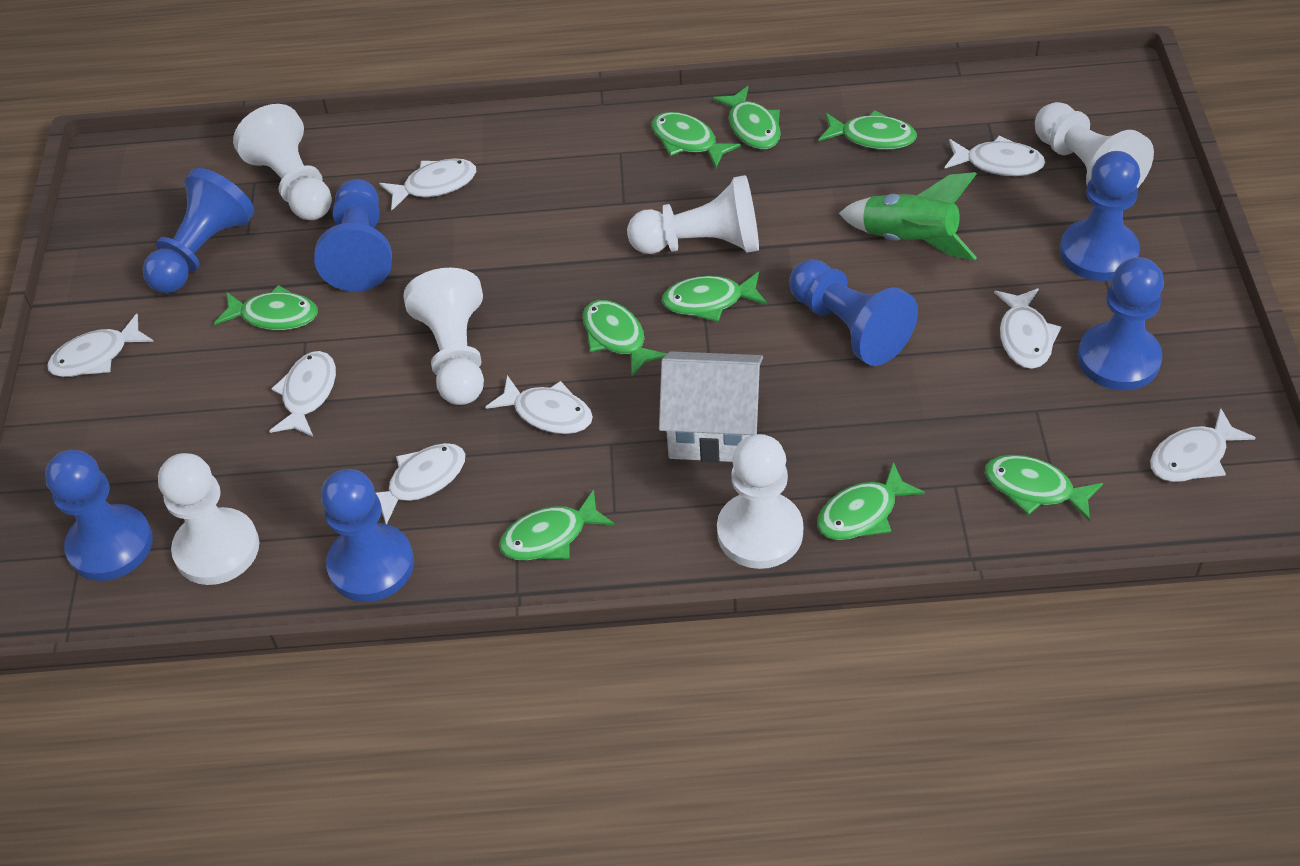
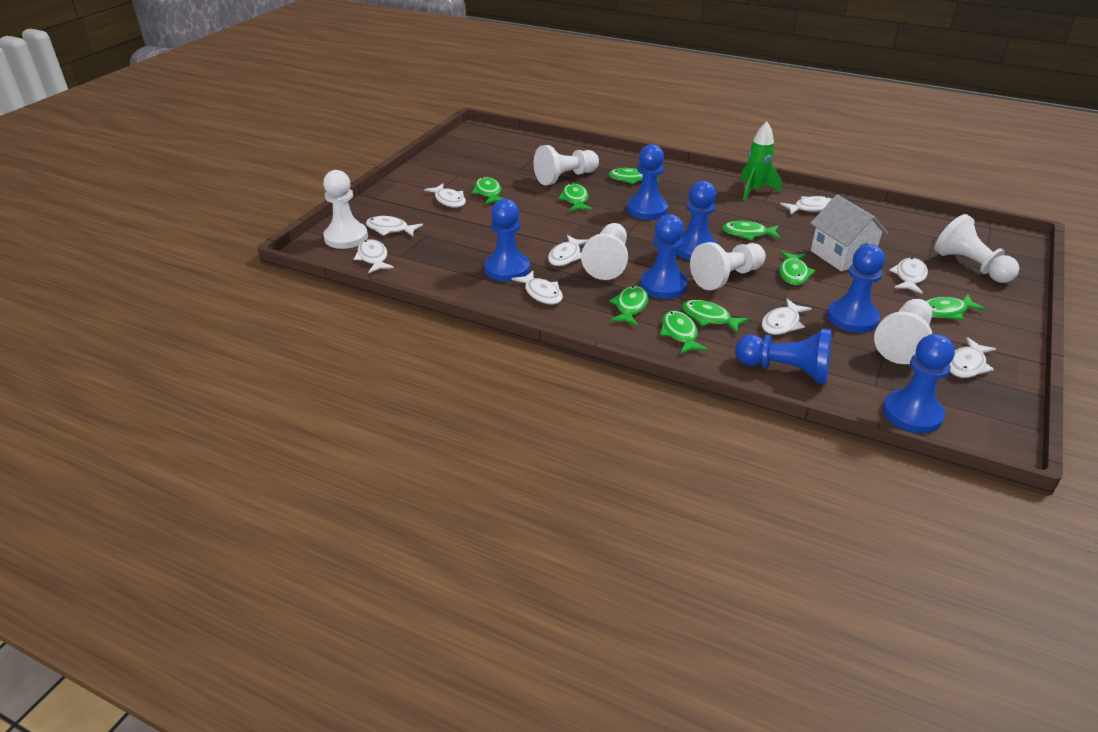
white fish: 8 -> 9

